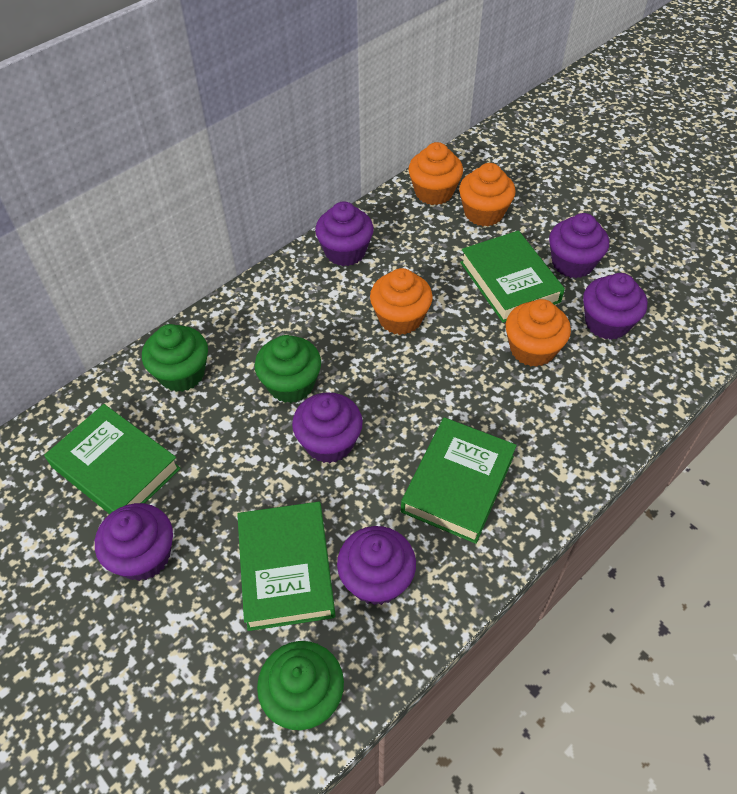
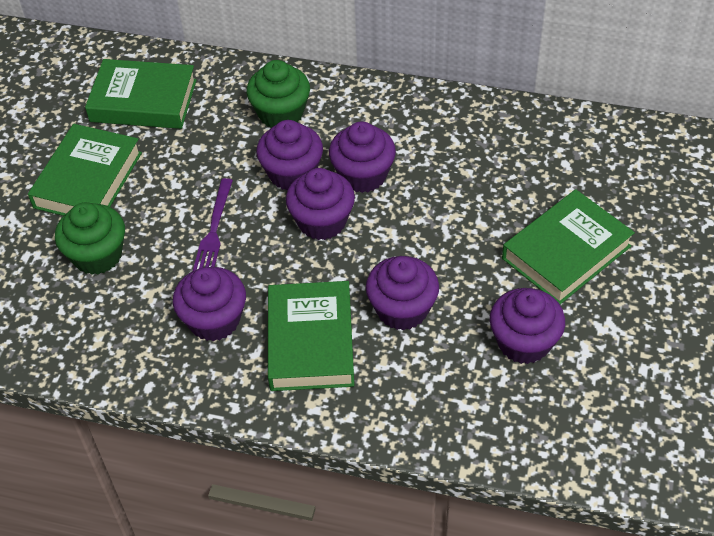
green cupcake: 3 -> 2
orange cupcake: 4 -> 0
purple fork: 0 -> 1

